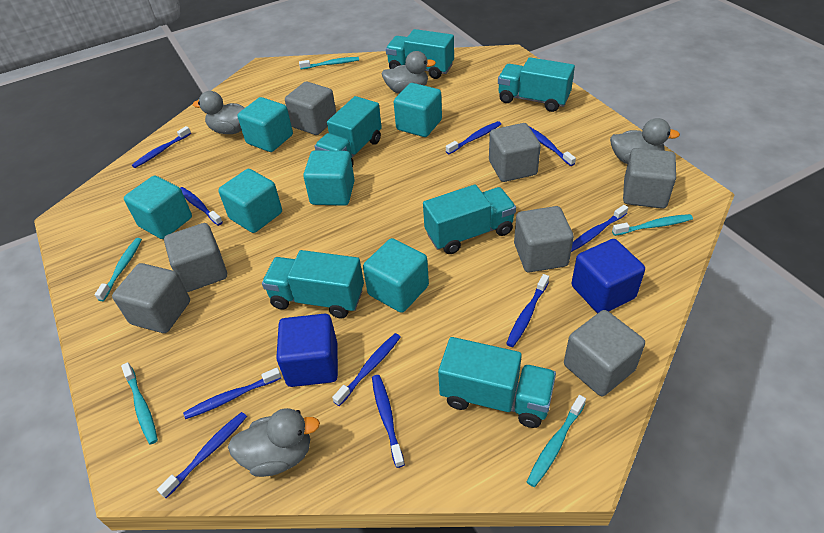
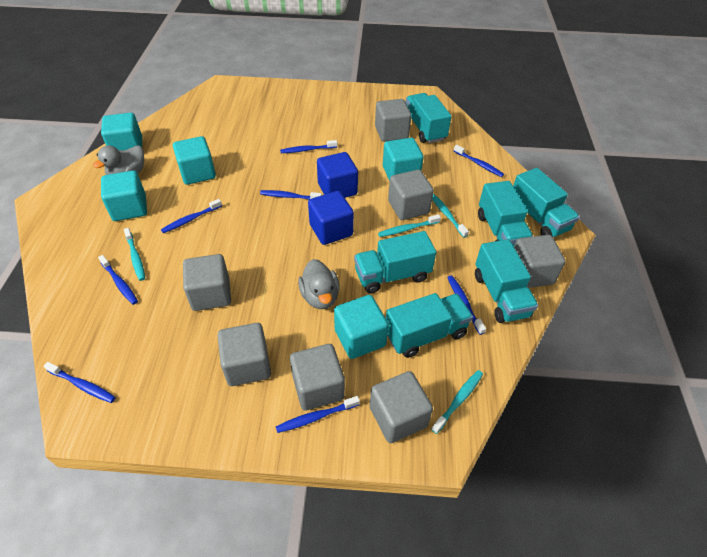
blue toothbrush: 10 -> 8
grey duck: 4 -> 2
turquoise cube: 6 -> 5
turquoise toothbrush: 5 -> 4

